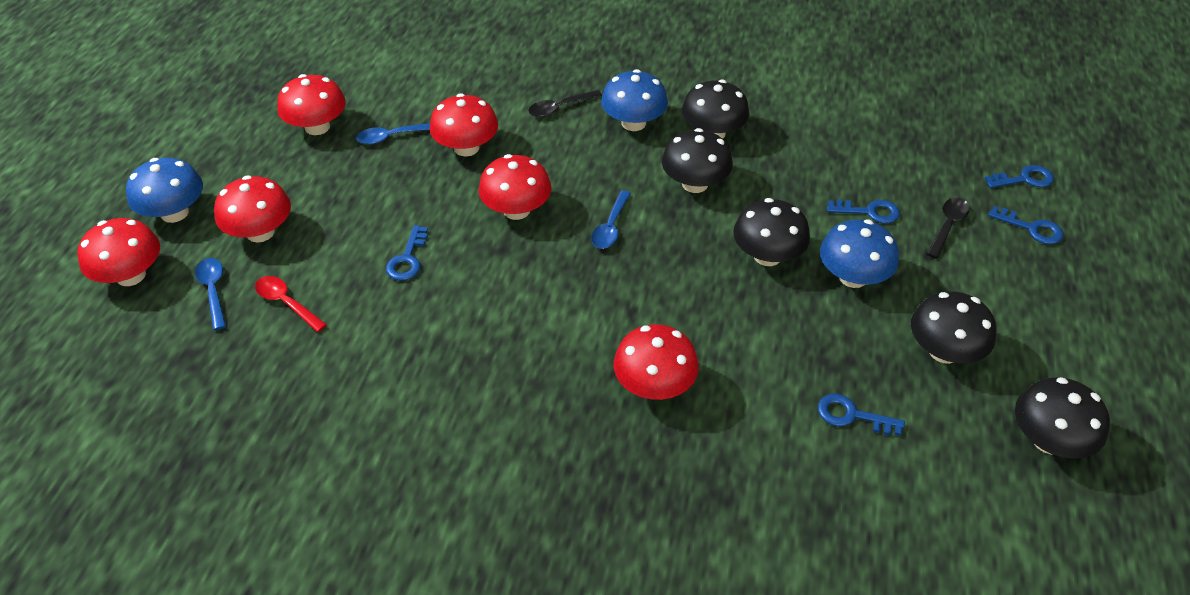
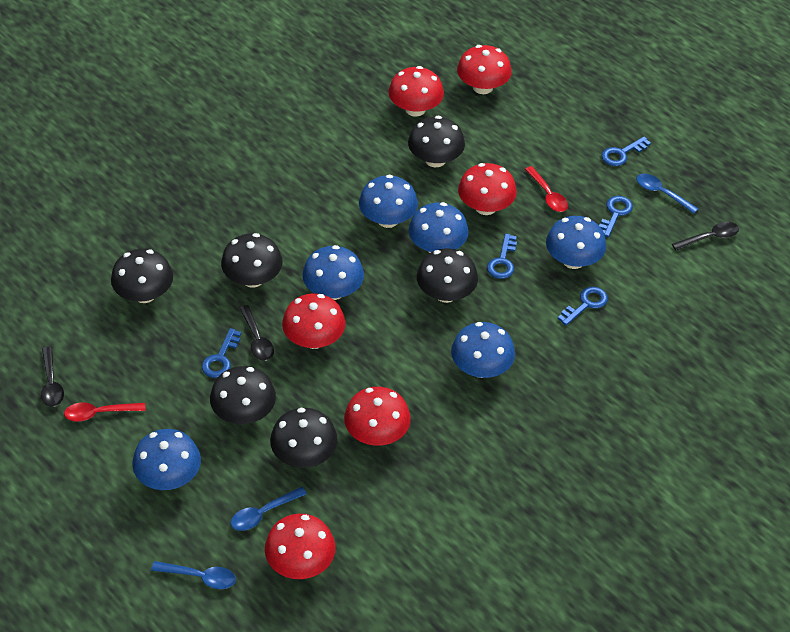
black mushroom: 5 -> 6
black spoon: 2 -> 3
blue mushroom: 3 -> 6
red spoon: 1 -> 2

